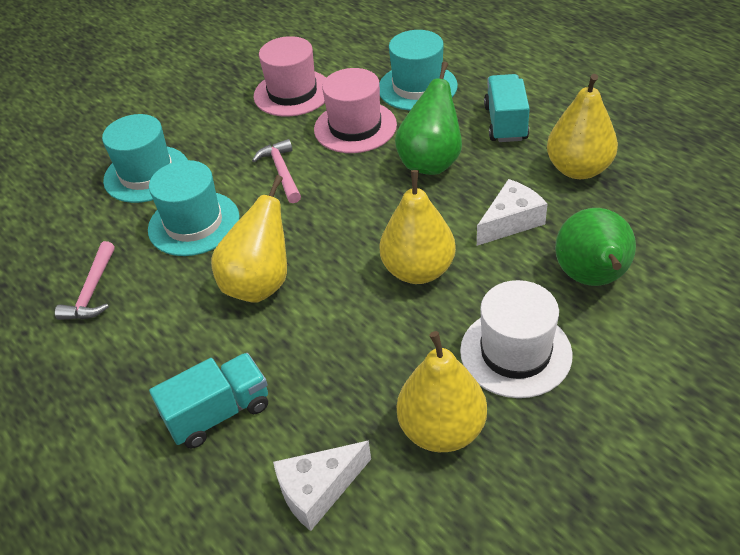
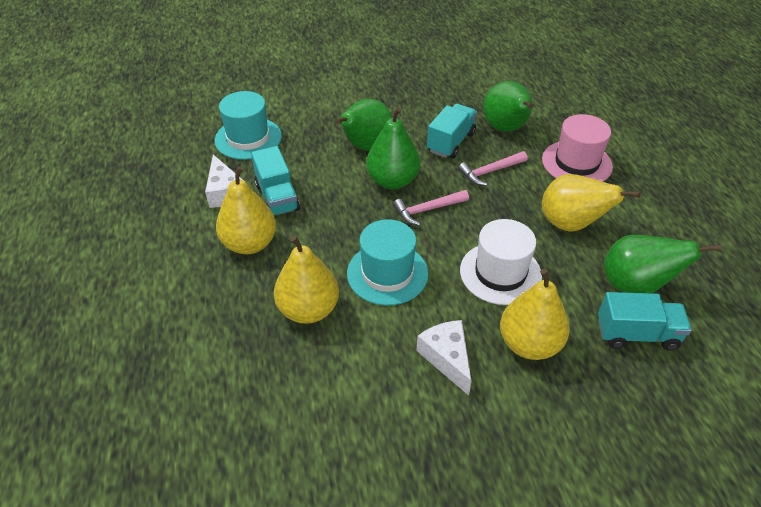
green pear: 2 -> 4
pink hat: 2 -> 1
turquoise hat: 3 -> 2
turquoise truck: 2 -> 3

